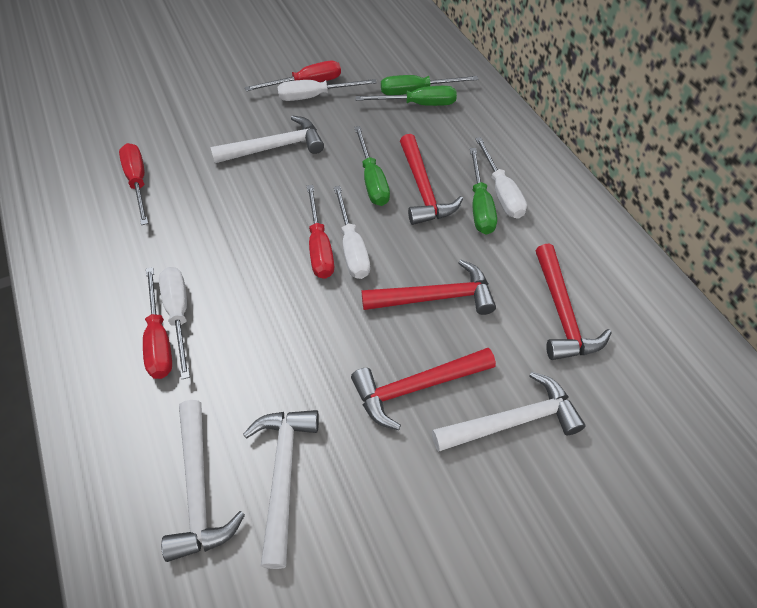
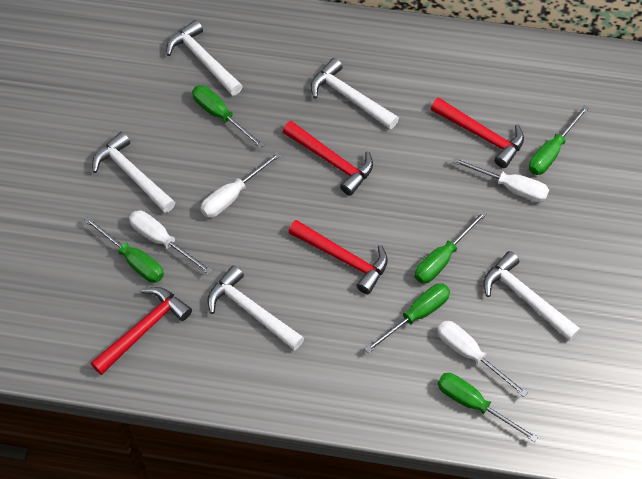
green screwdriver: 4 -> 6
red screwdriver: 4 -> 0
white hammer: 4 -> 5

